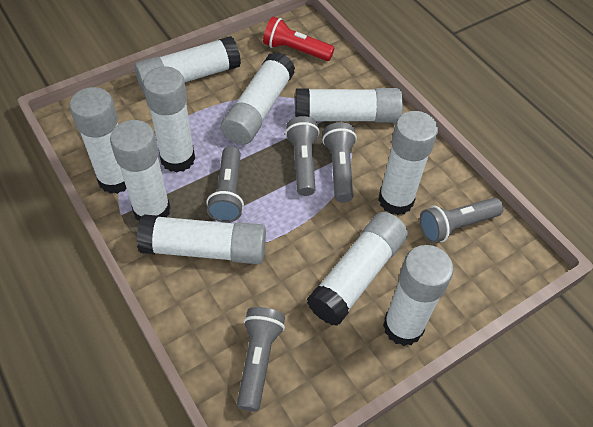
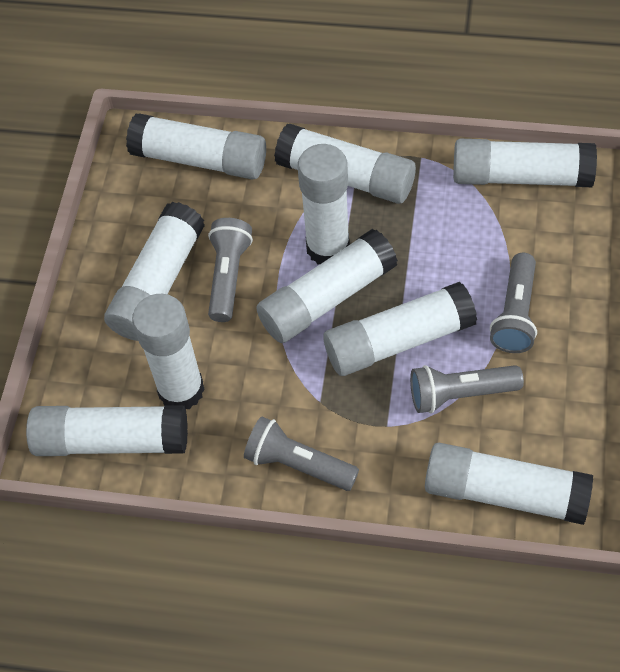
grey flashlight: 5 -> 4
red flashlight: 1 -> 0

